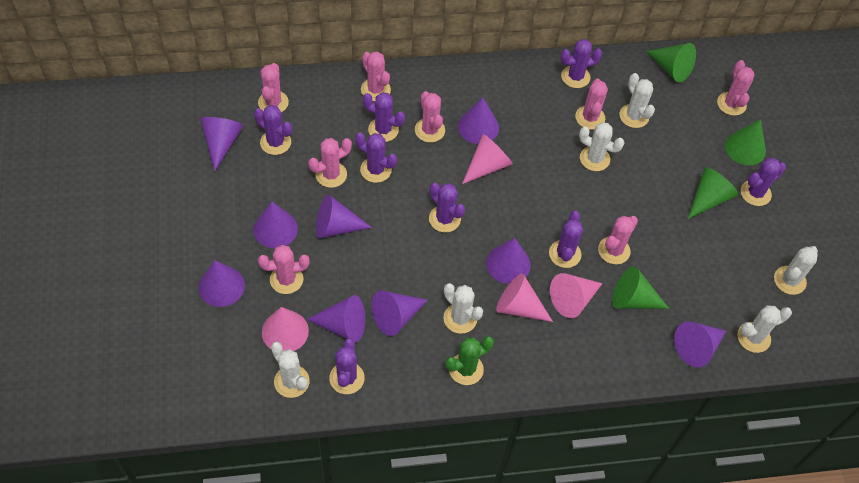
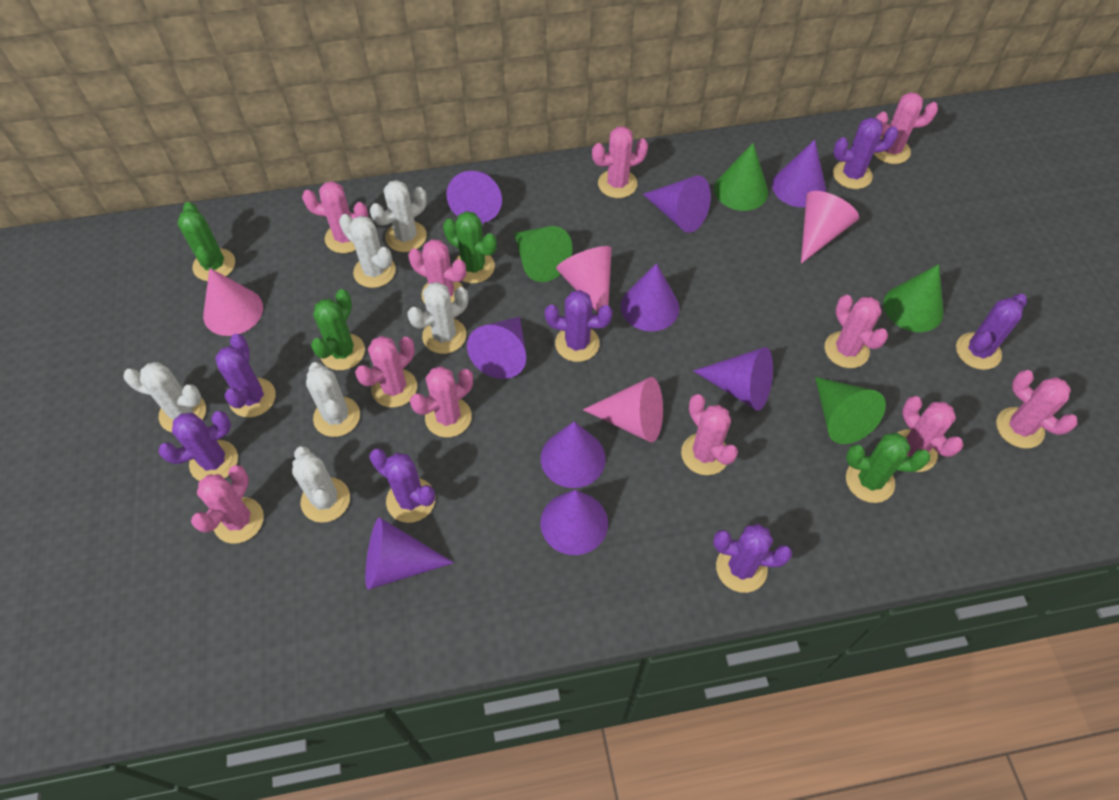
green cactus: 1 -> 4
pink cactus: 8 -> 11
purple cactus: 8 -> 7

